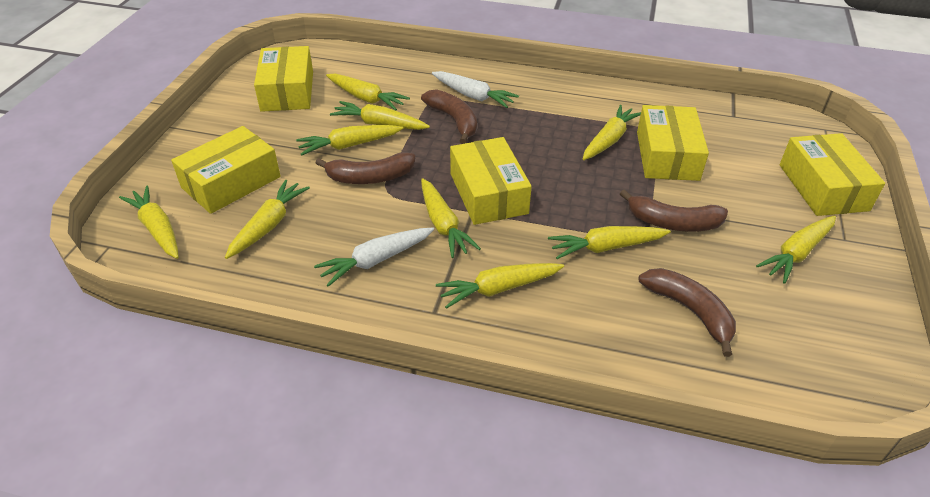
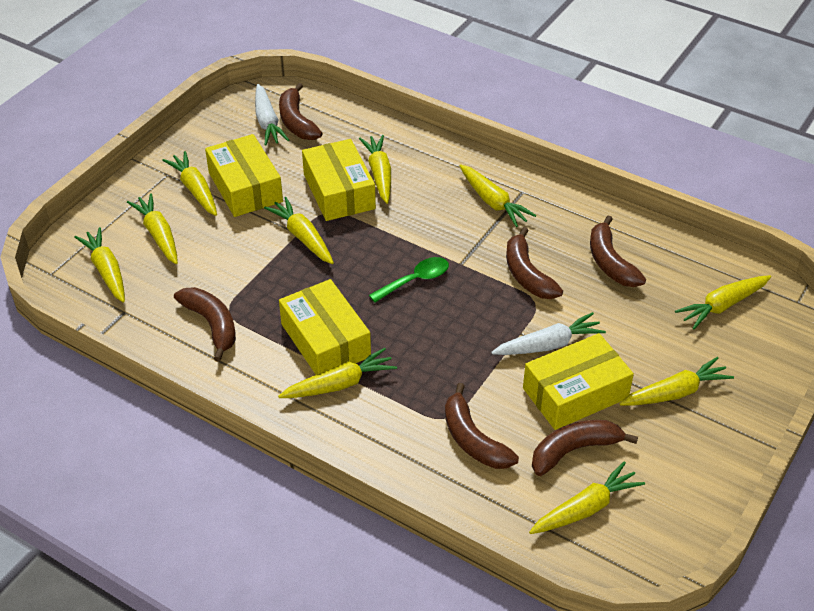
brown banana: 4 -> 6
green spoon: 0 -> 1
yellow box: 5 -> 4

